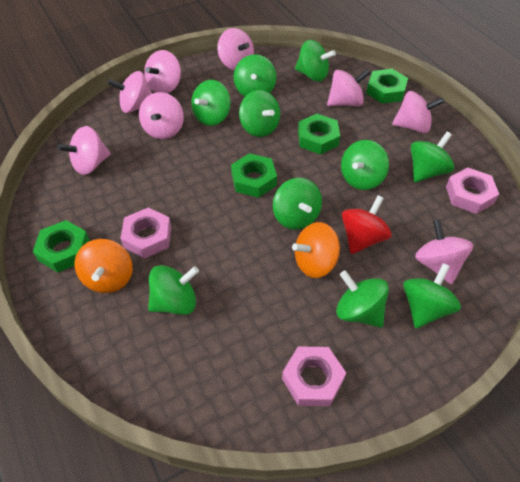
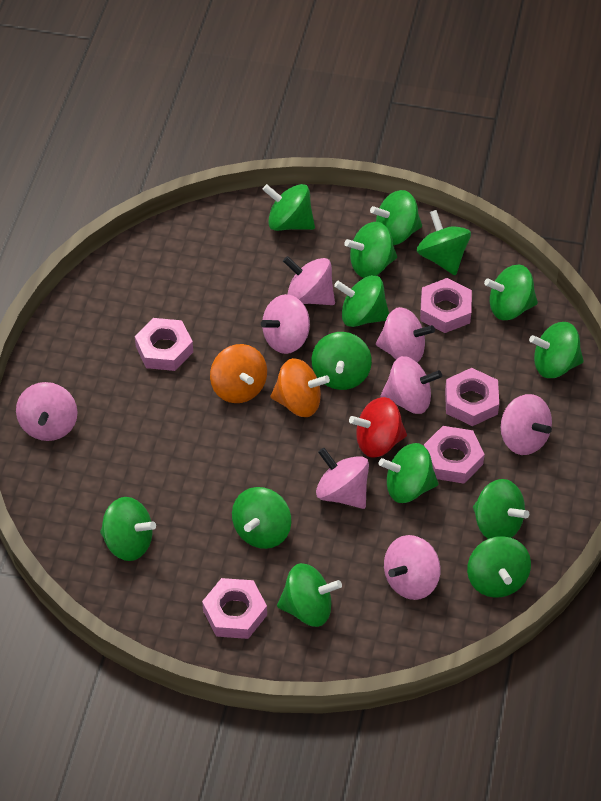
green nut: 4 -> 0
green spinning top: 10 -> 14
pink nut: 3 -> 5

